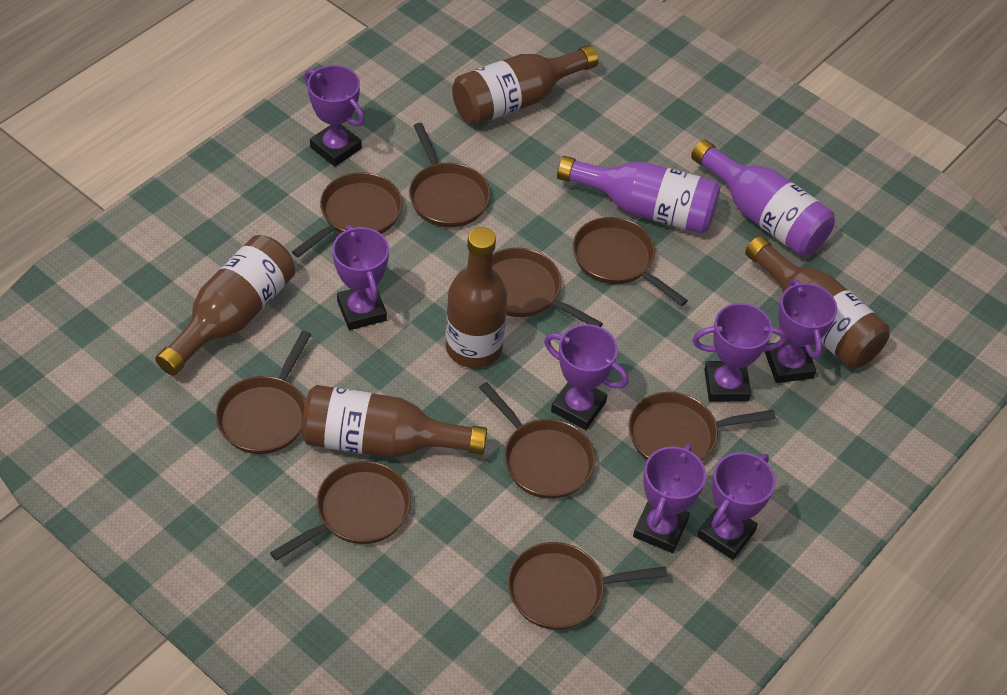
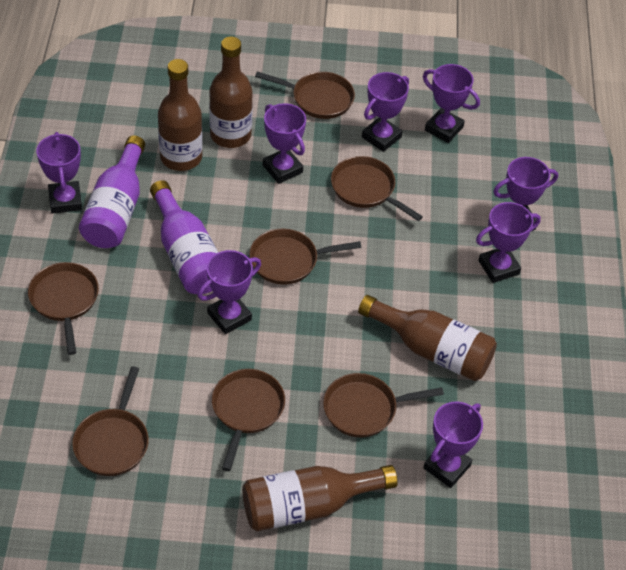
brown bottle: 5 -> 4
brown pan: 9 -> 7
purple trophy: 7 -> 8

